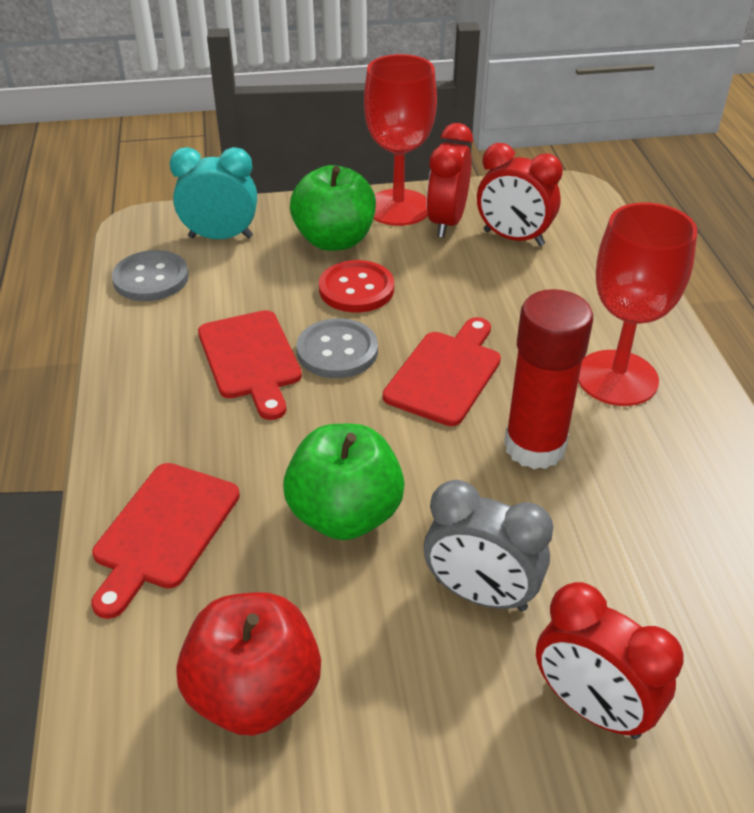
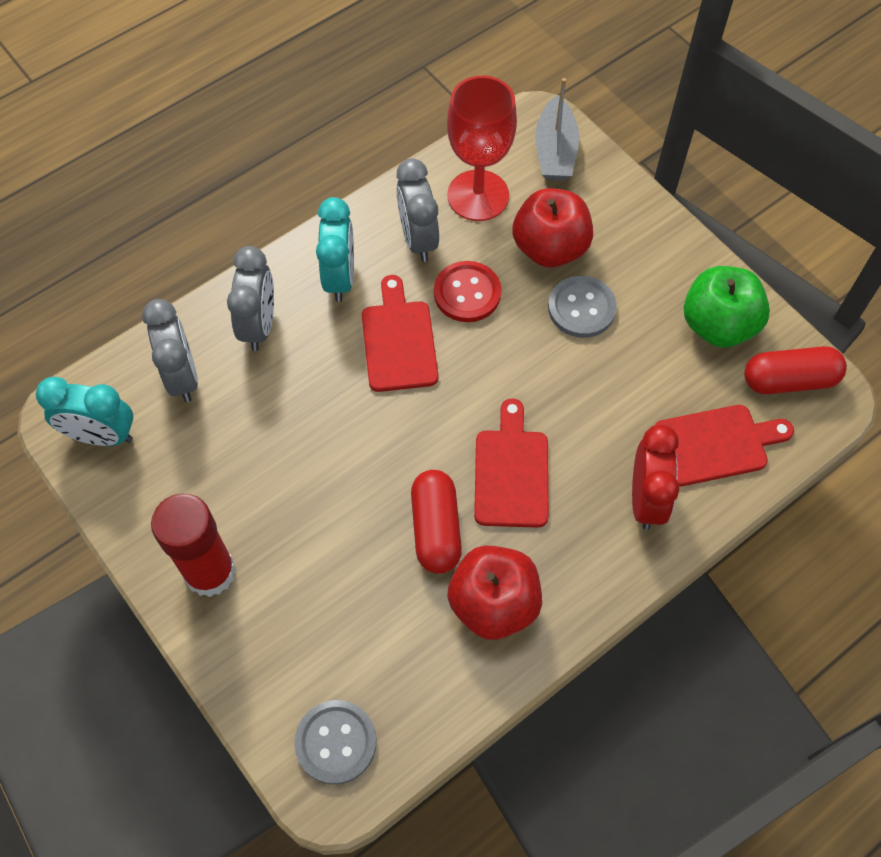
green apple: 2 -> 1
grey boat: 0 -> 1
grey clock: 1 -> 3
red apple: 1 -> 2
red capsule: 0 -> 2
red clock: 3 -> 1
red goblet: 2 -> 1
turquoise clock: 1 -> 2

